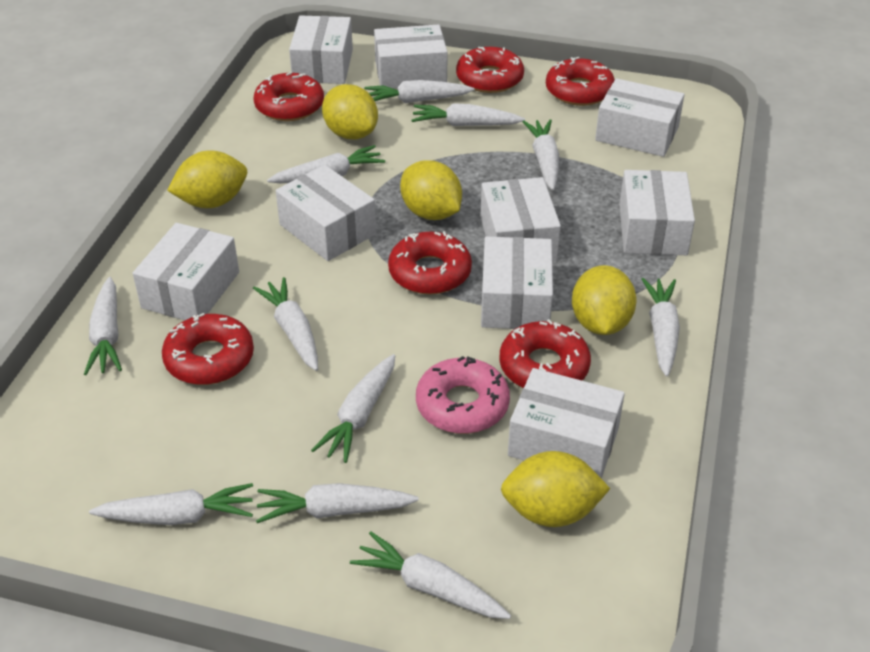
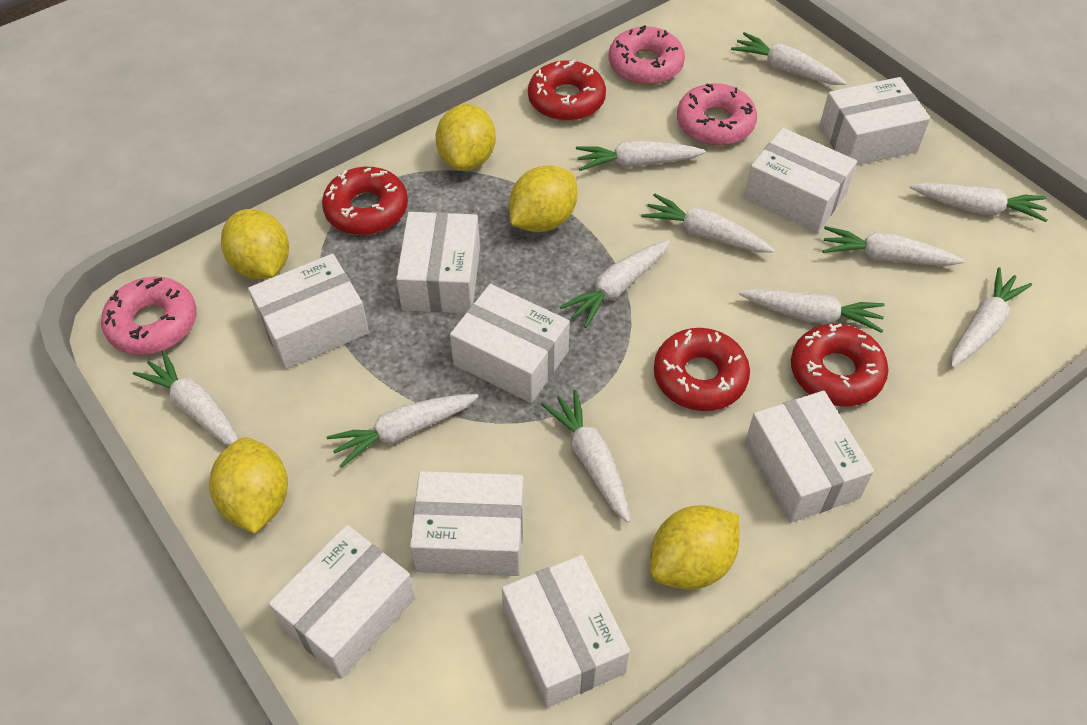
pink donut: 1 -> 3
red donut: 6 -> 4

